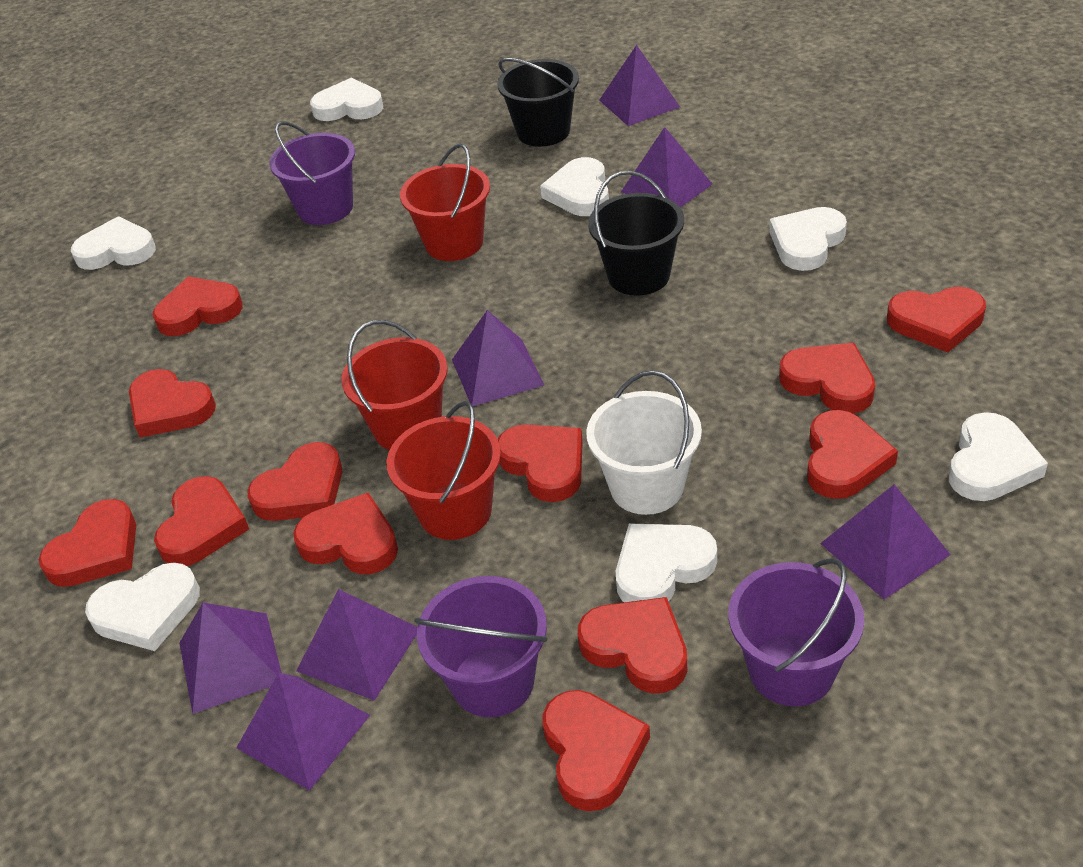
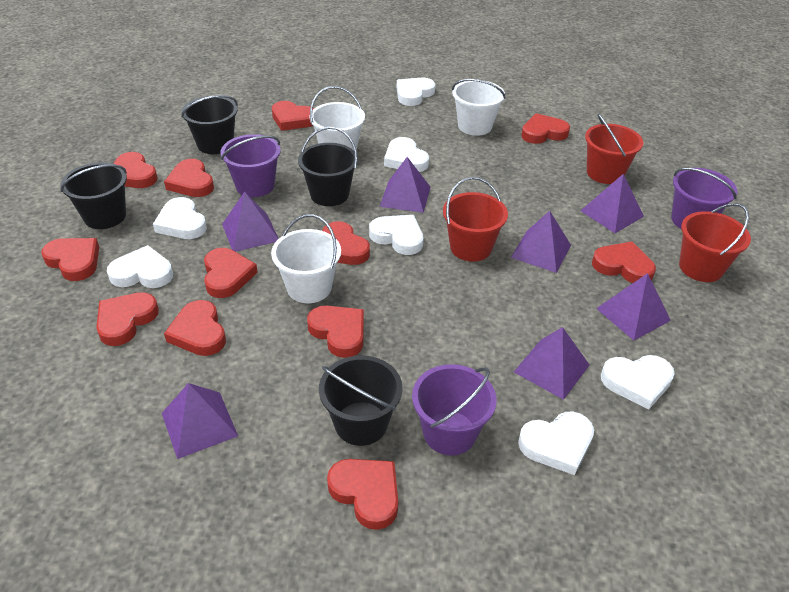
black bucket: 2 -> 4
white bucket: 1 -> 3

